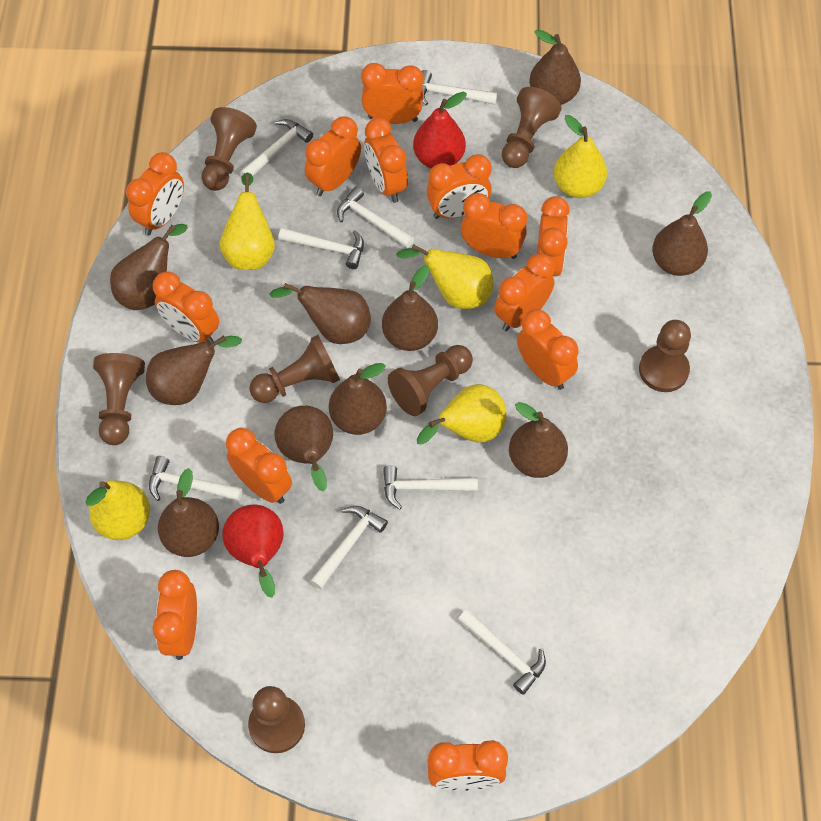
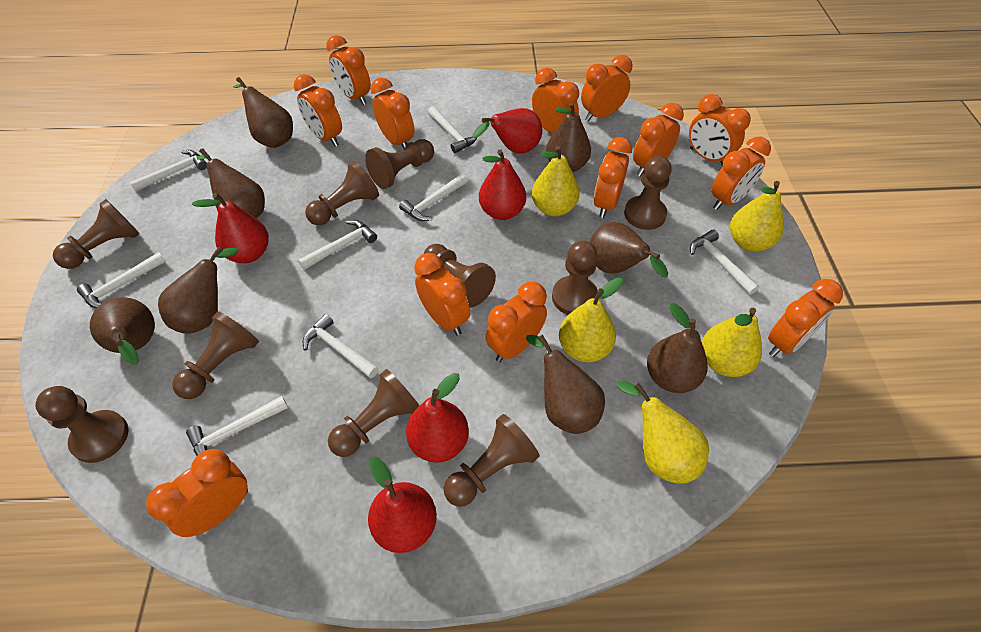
brown pawn: 7 -> 10
brown pear: 10 -> 8
red pear: 2 -> 5

